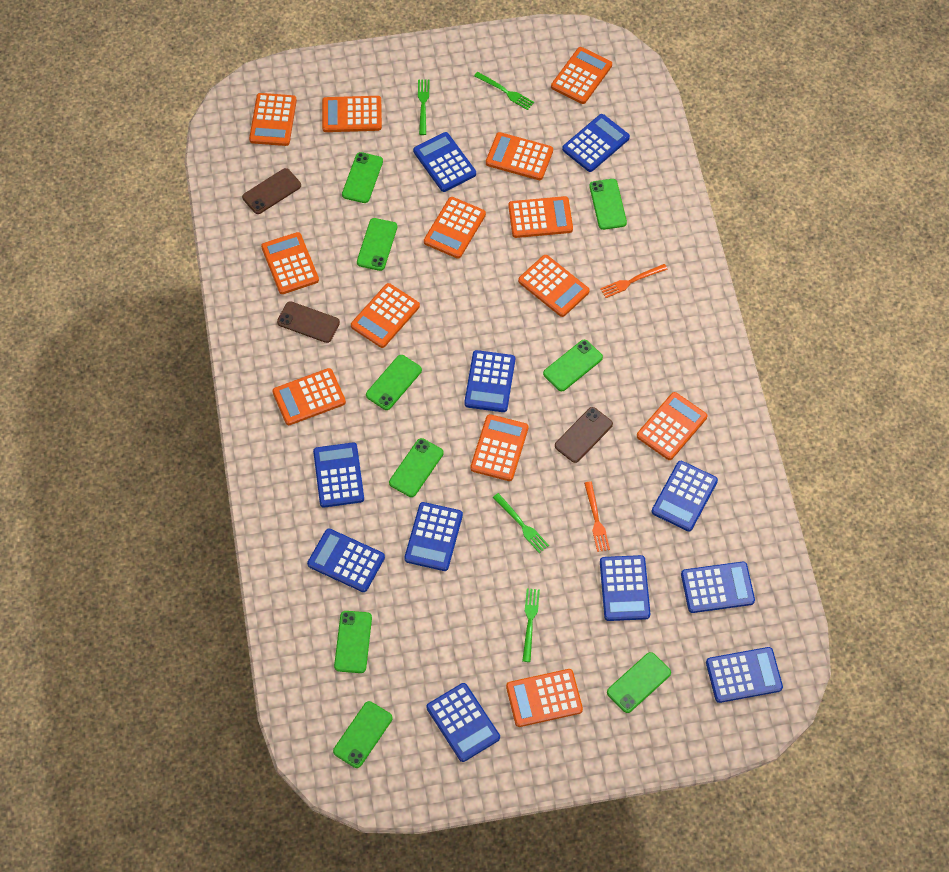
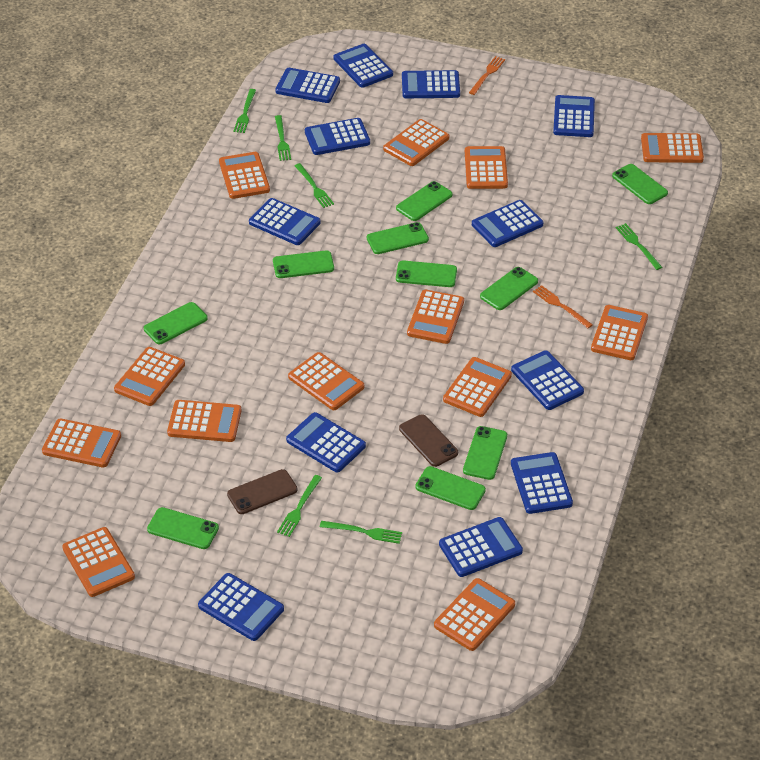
blue calculator: 11 -> 12
brown phone: 3 -> 2
green fork: 4 -> 6
green phone: 9 -> 10

